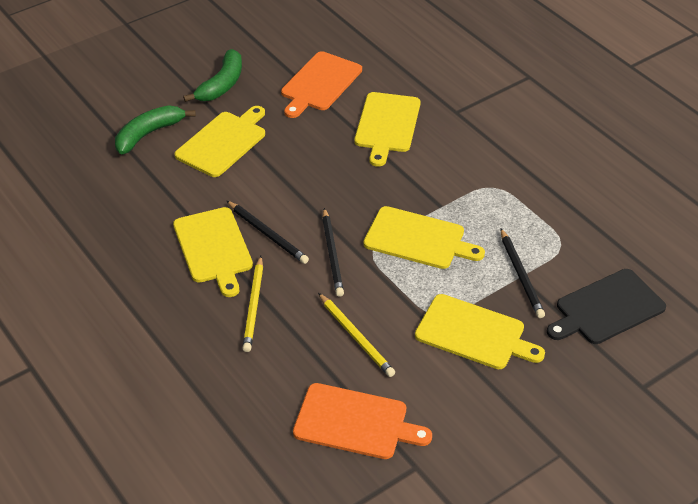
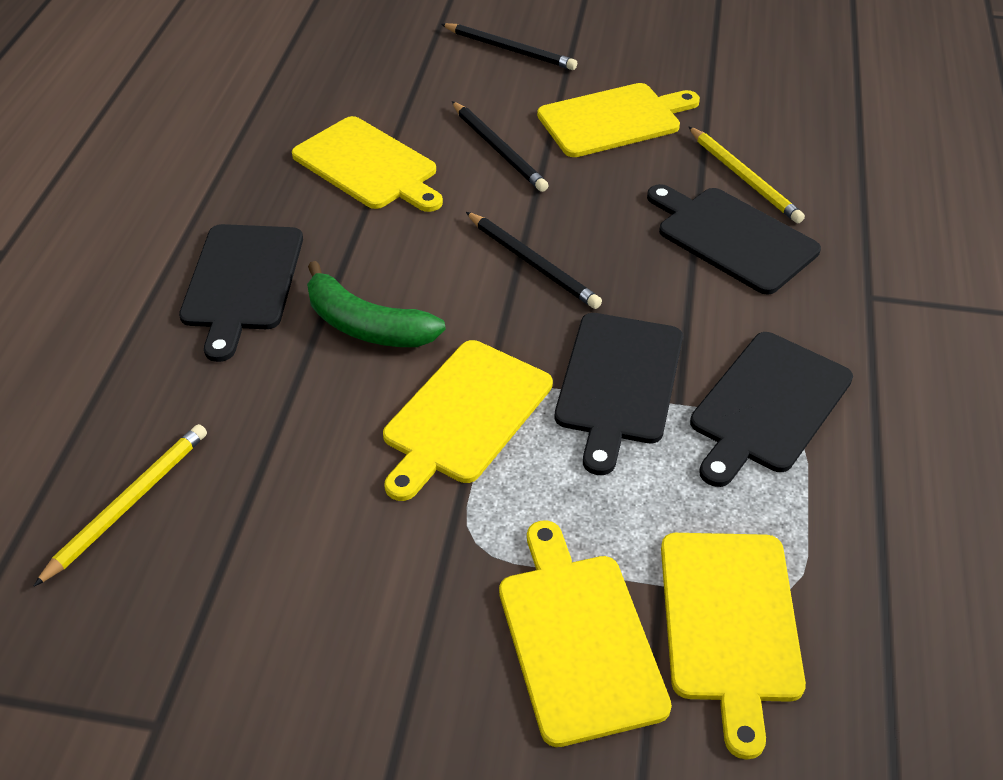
black cutting board: 1 -> 4
green banana: 2 -> 1
orange cutting board: 2 -> 0

